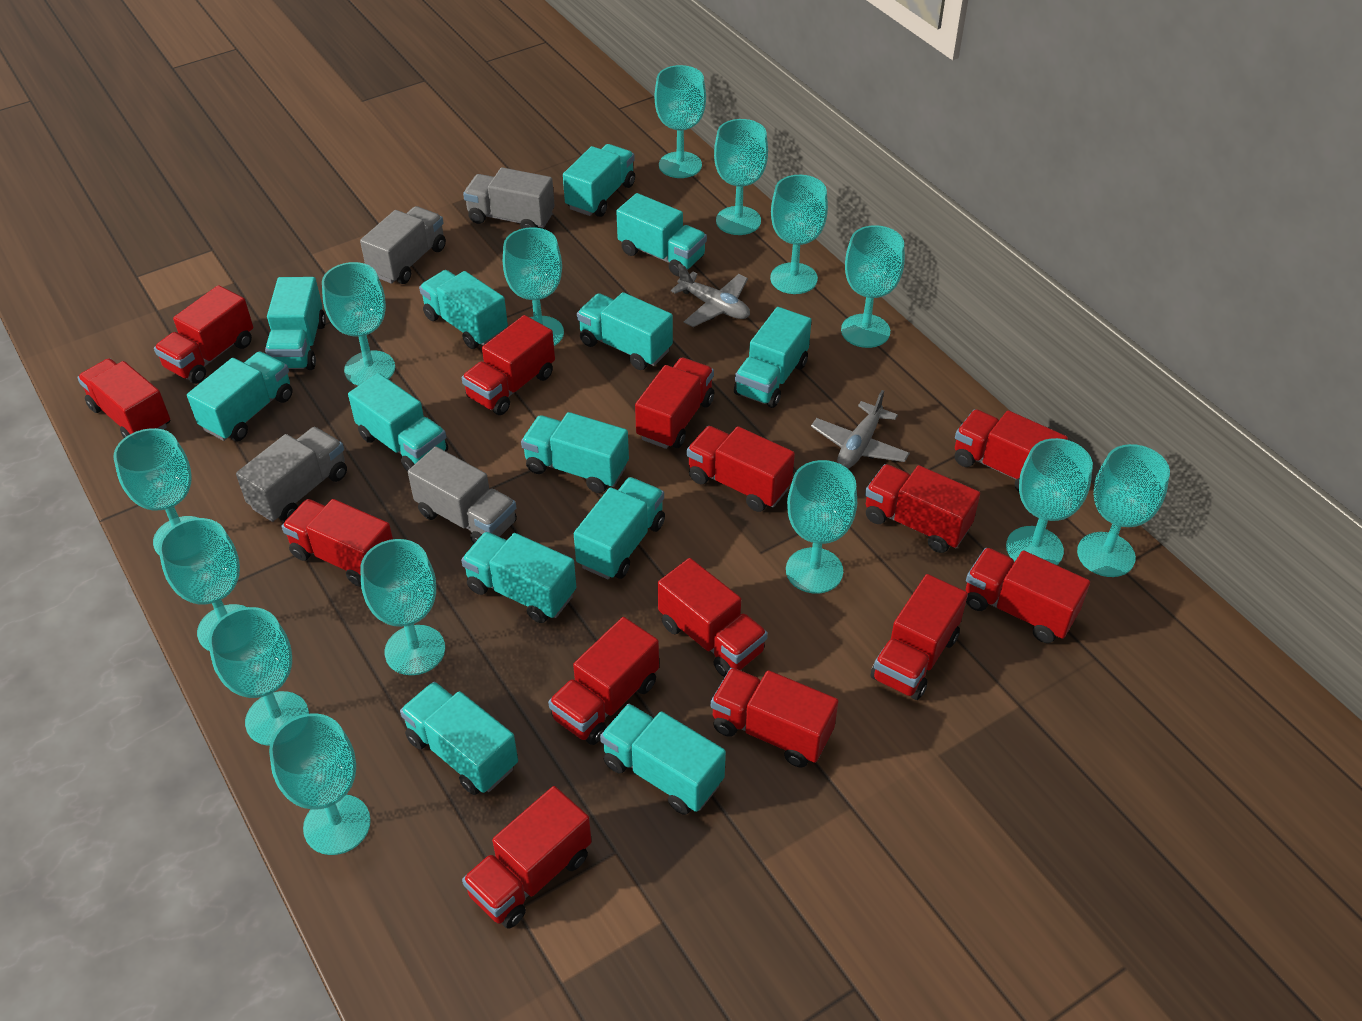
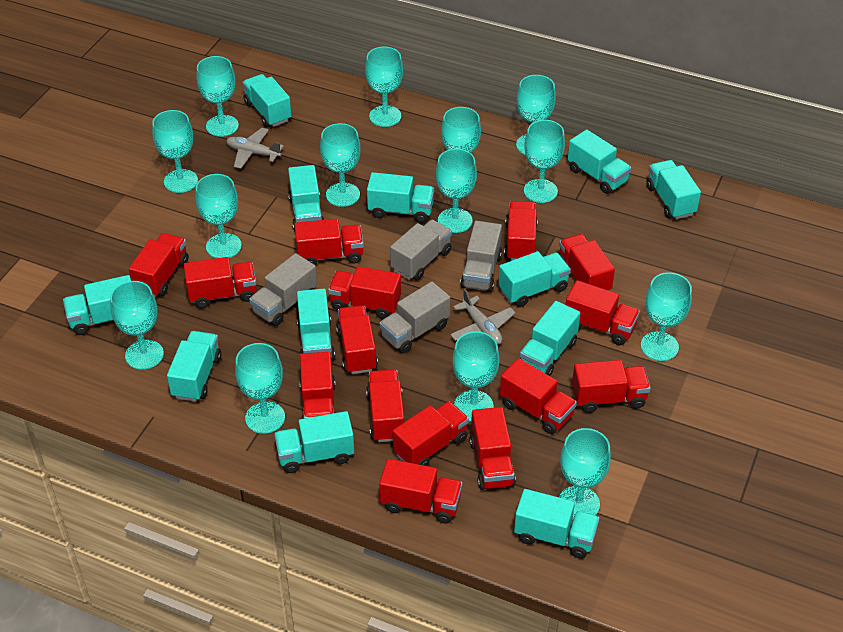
red truck: 14 -> 15
turquoise truck: 13 -> 12

